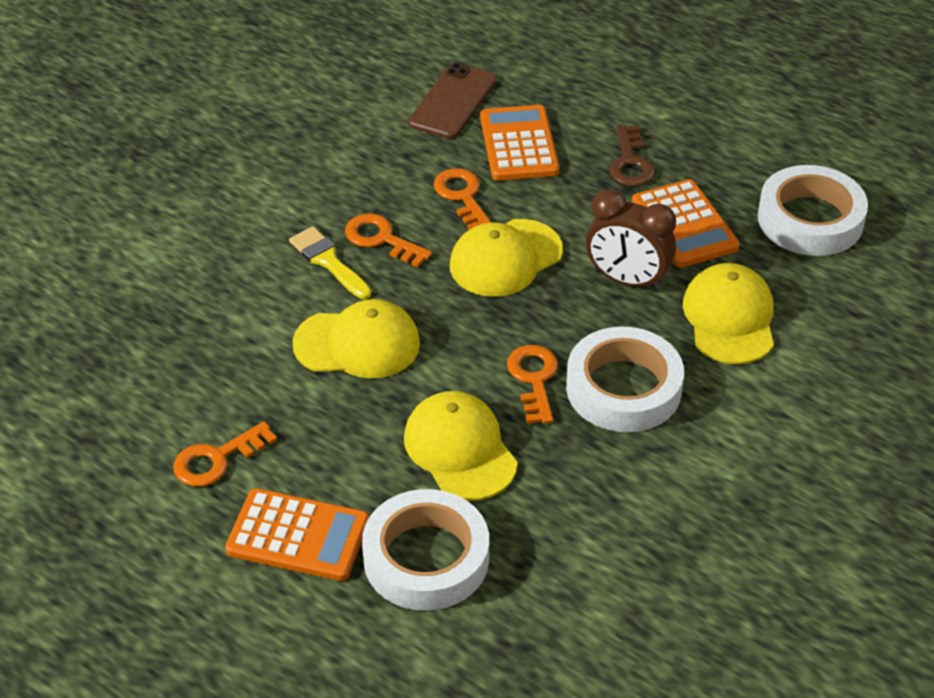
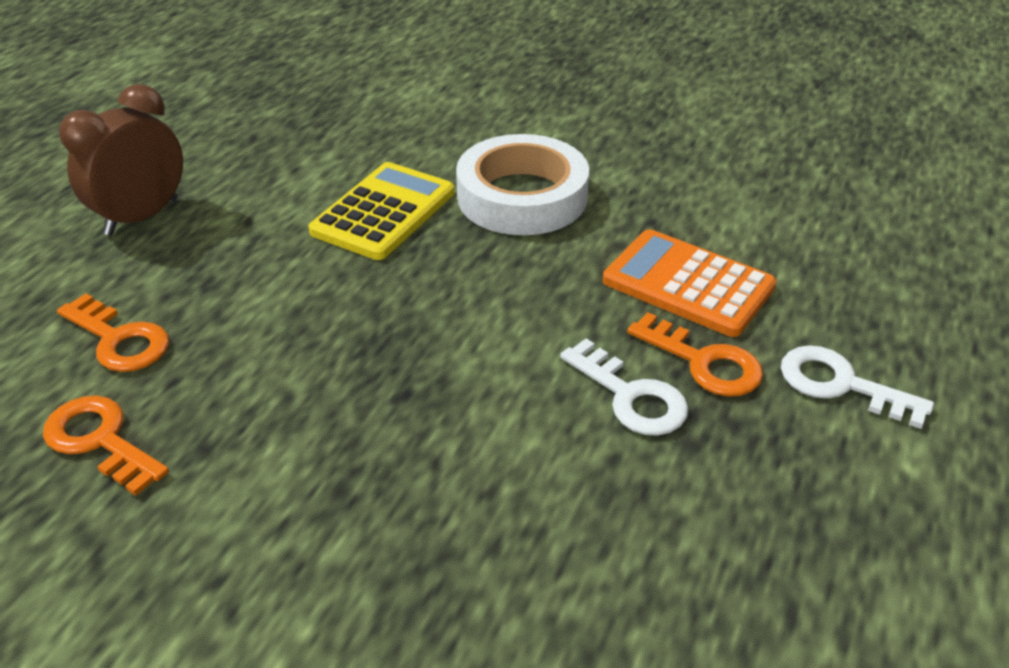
brown key: 1 -> 0
brown phone: 1 -> 0
orange calculator: 3 -> 1
orange key: 4 -> 3
white key: 0 -> 2
white tape: 3 -> 1
yellow brush: 1 -> 0
yellow calculator: 0 -> 1
yellow cap: 4 -> 0

